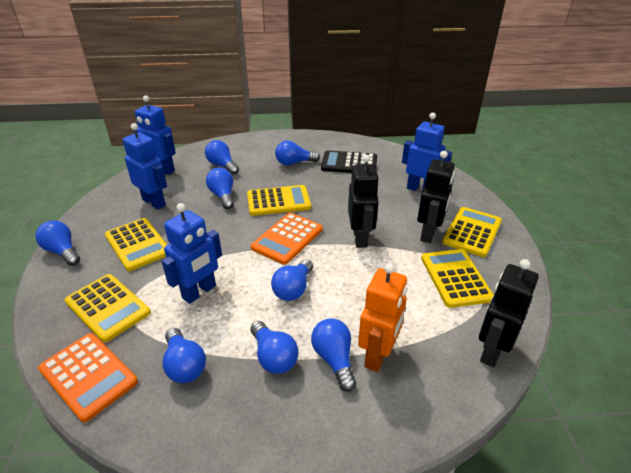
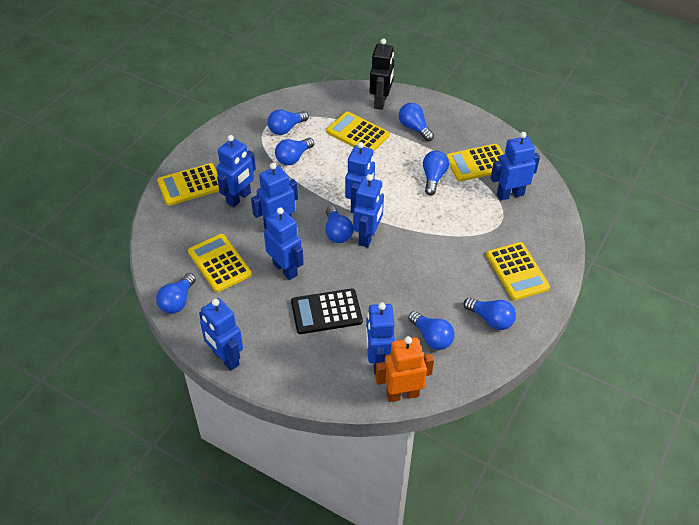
black robot: 3 -> 1
blue robot: 4 -> 8
orange calculator: 2 -> 0

